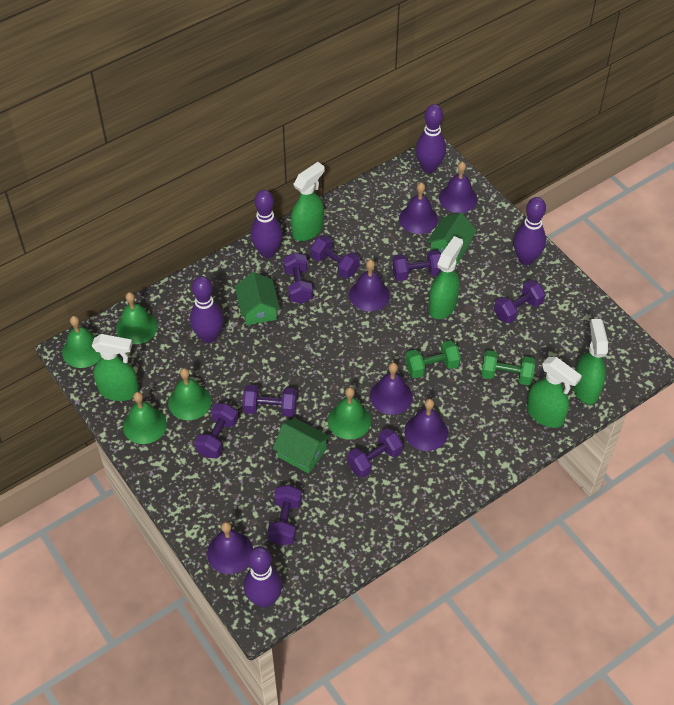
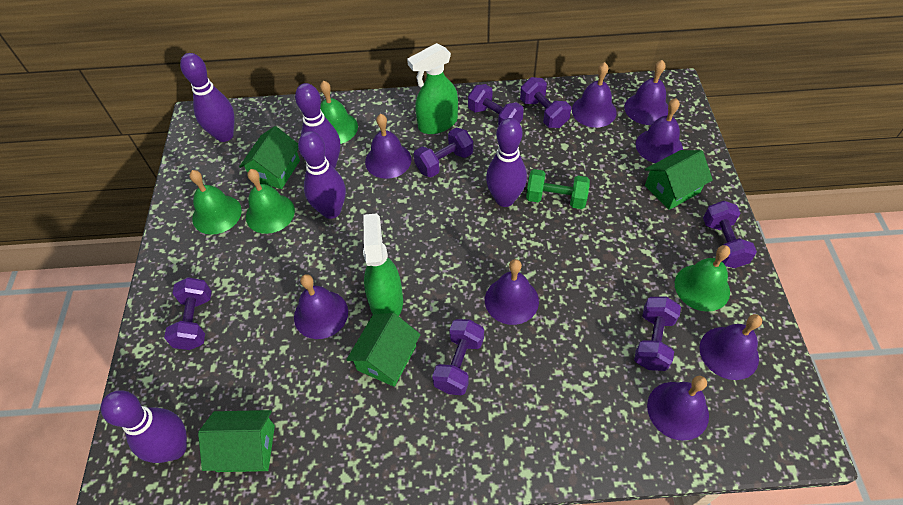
green bell: 5 -> 4
green dumbbell: 2 -> 1
green house: 3 -> 4
green spray bottle: 5 -> 2
purple bell: 6 -> 8
purple dumbbell: 8 -> 7

